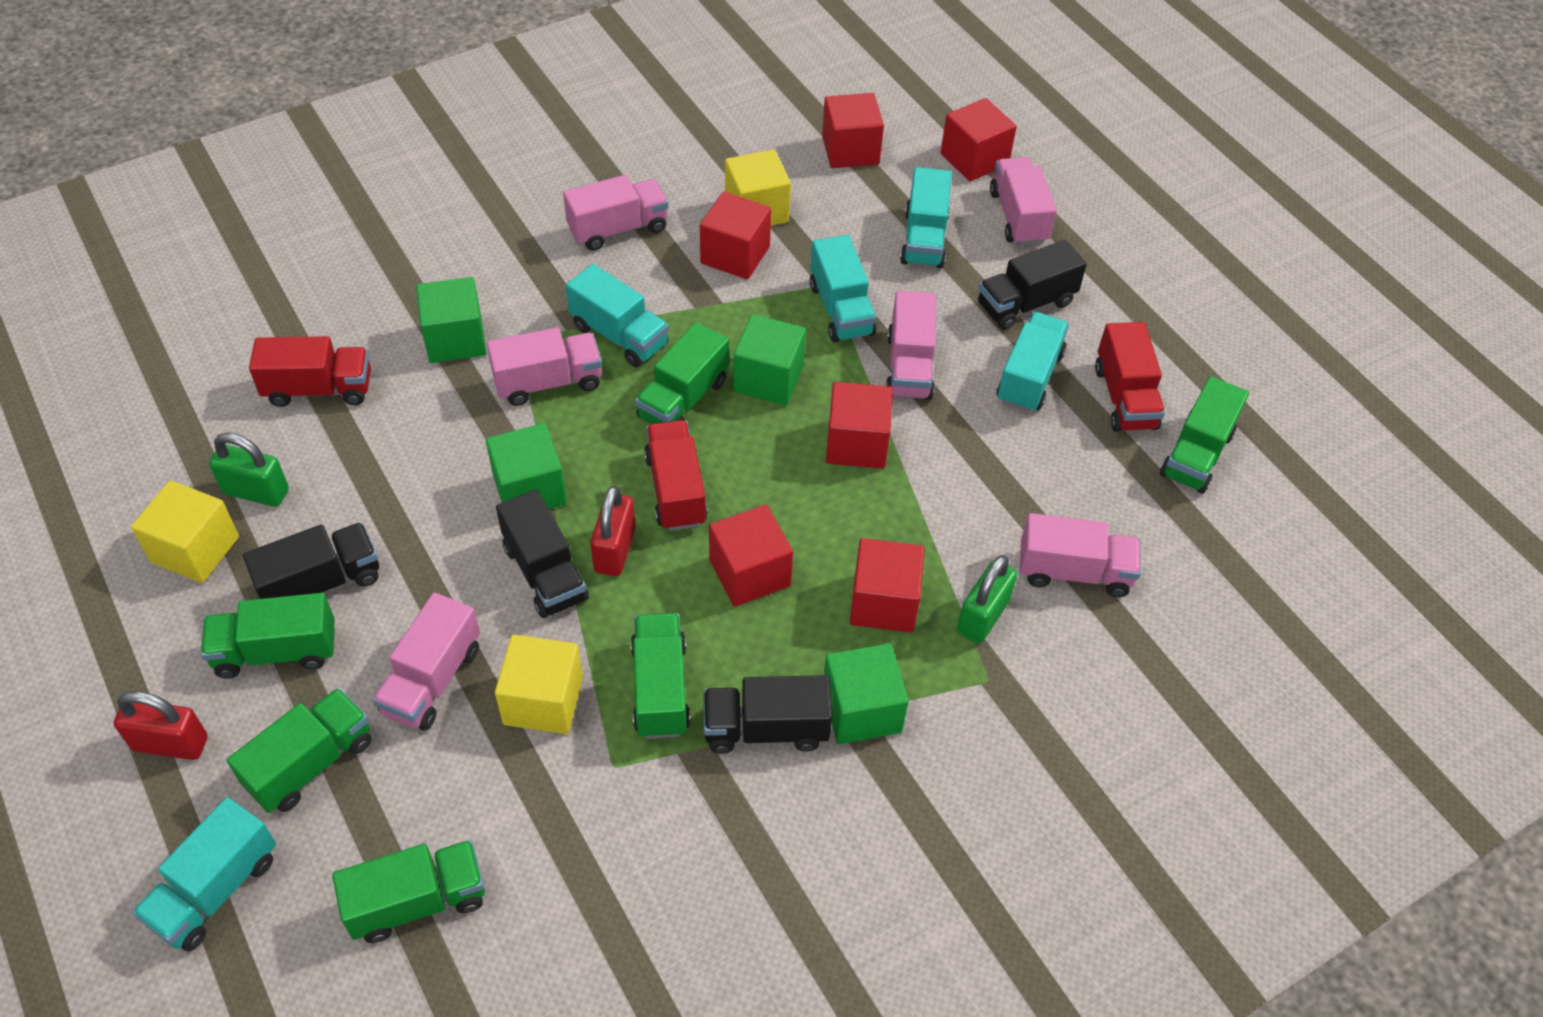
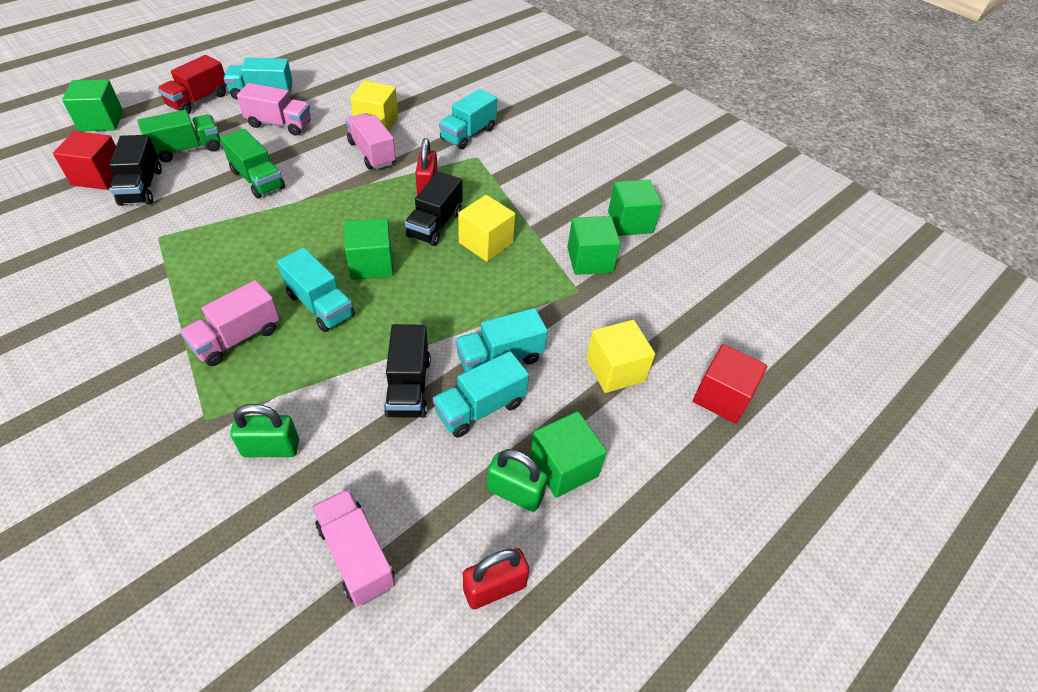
black truck: 4 -> 3
green cube: 4 -> 5
green truck: 6 -> 2
pink truck: 6 -> 4
red cube: 6 -> 2
red truck: 3 -> 1

